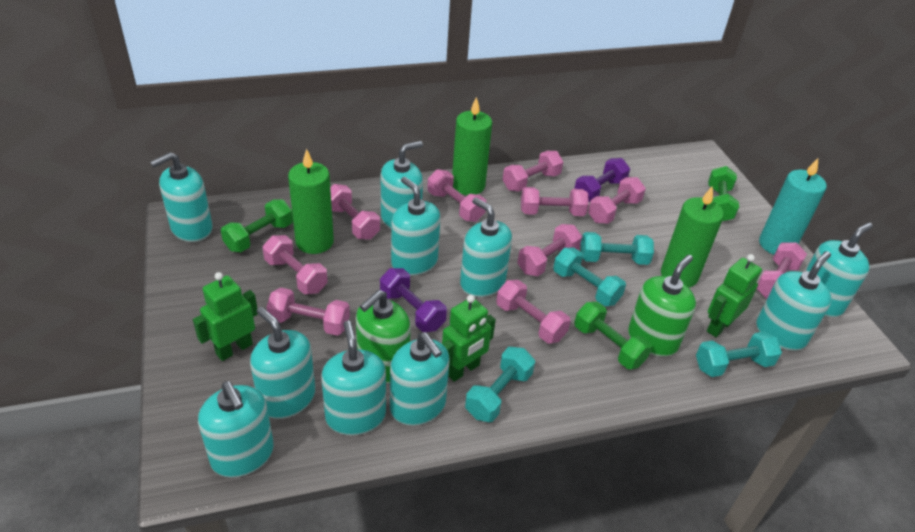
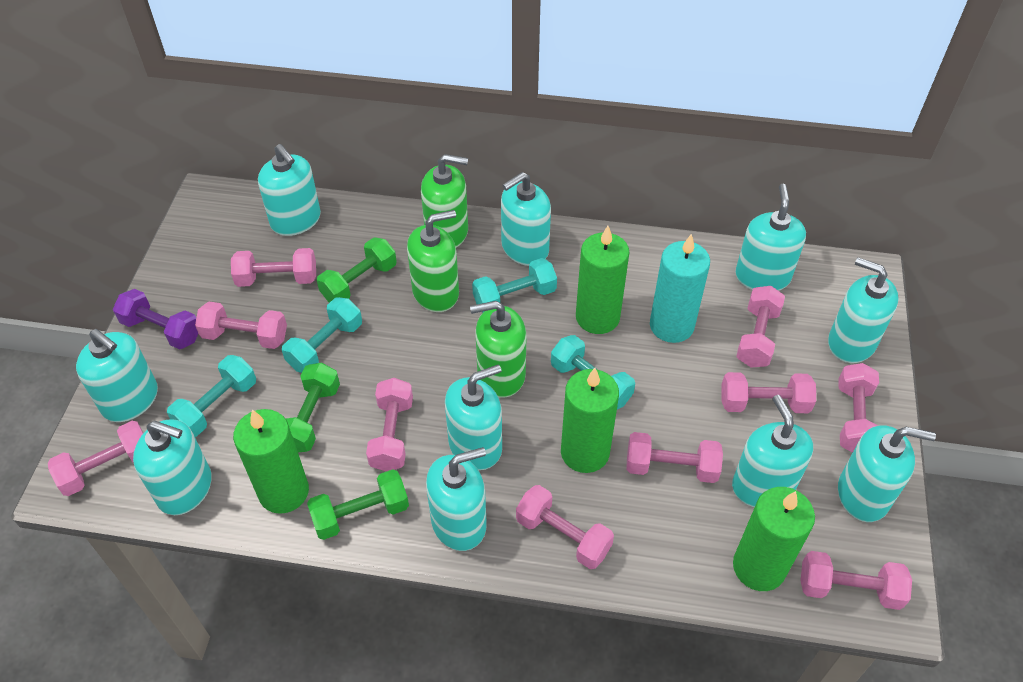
green candle: 3 -> 4
green robot: 3 -> 0
green soap dispenser: 2 -> 3
purple dumbbell: 2 -> 1

